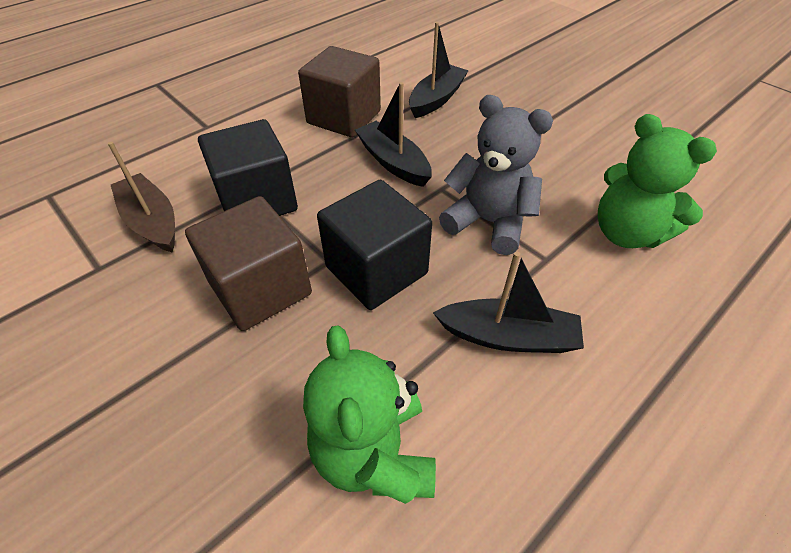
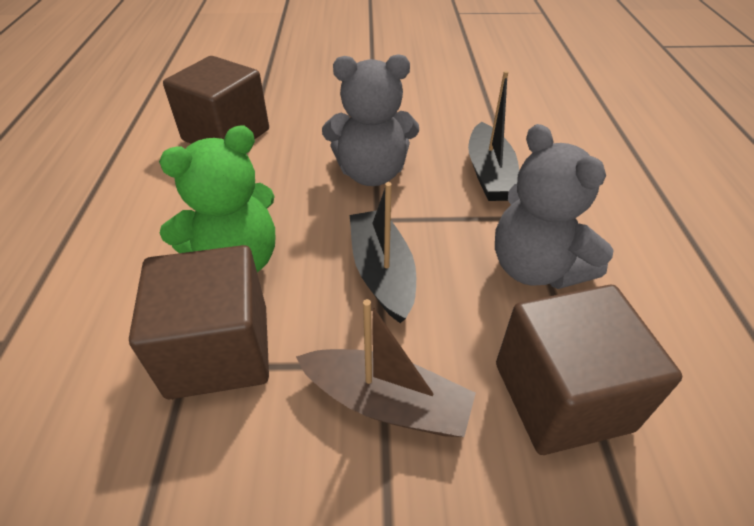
black boat: 3 -> 2
black cube: 2 -> 0
brown cube: 2 -> 3
green teddy bear: 2 -> 1
grey teddy bear: 1 -> 2

